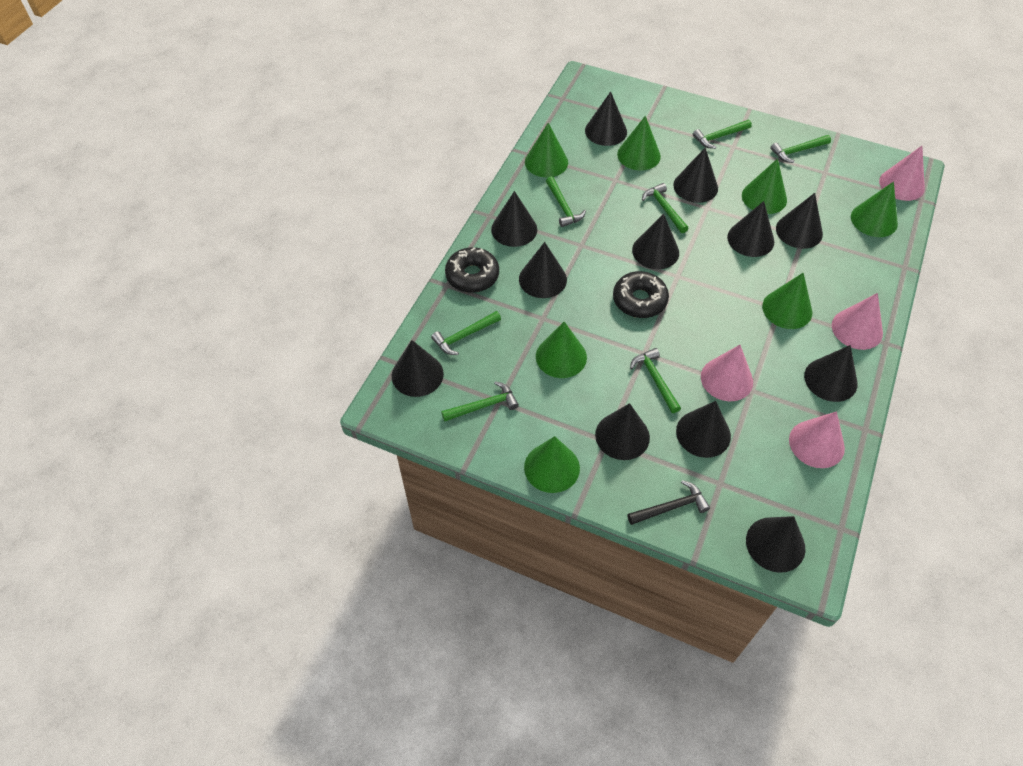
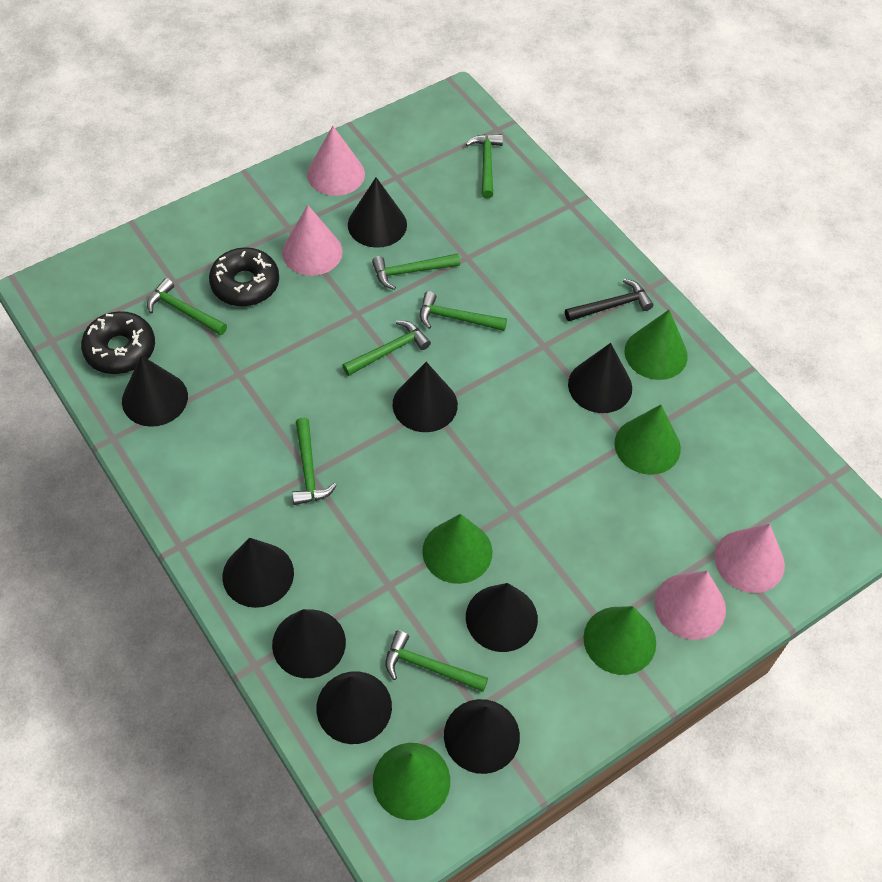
black cone: 12 -> 9
green cone: 7 -> 5

